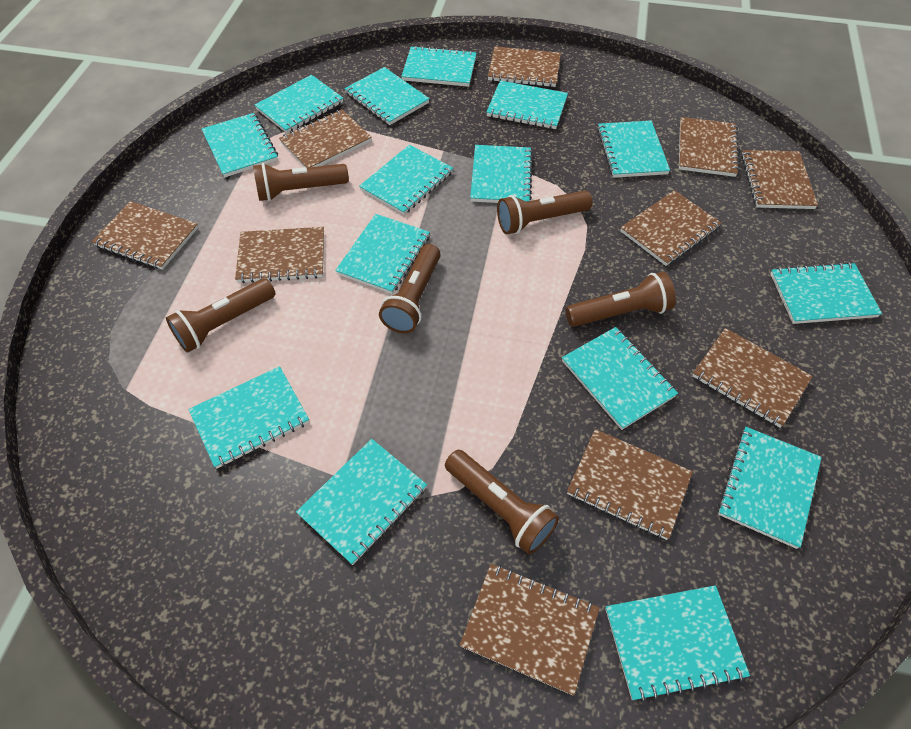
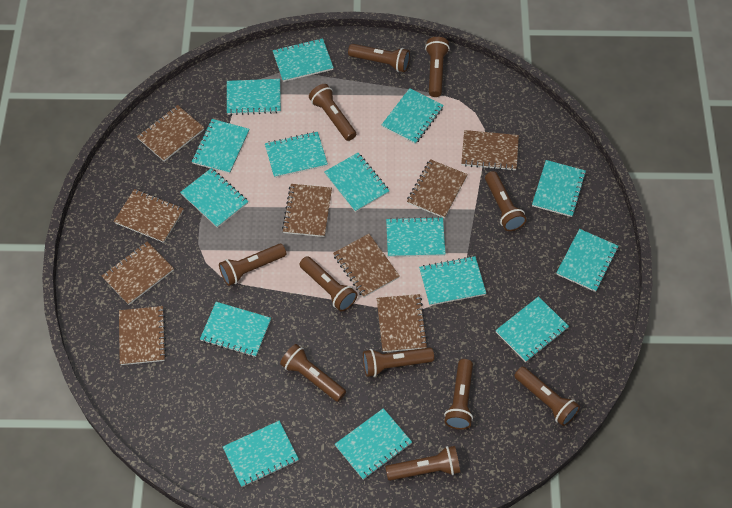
brown flashlight: 6 -> 11
brown notebook: 10 -> 9

